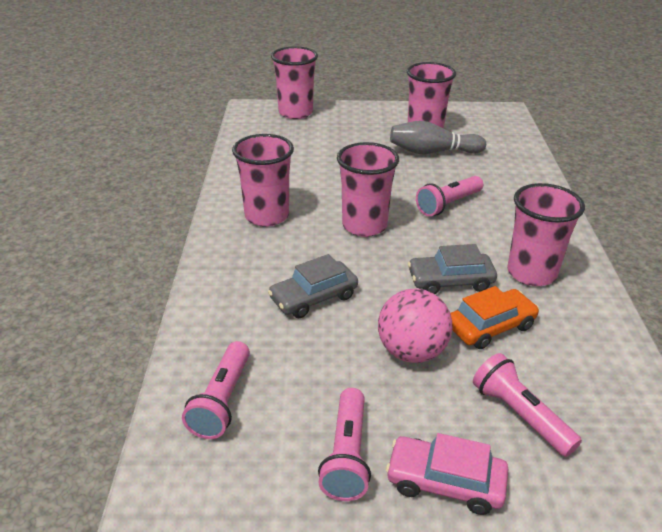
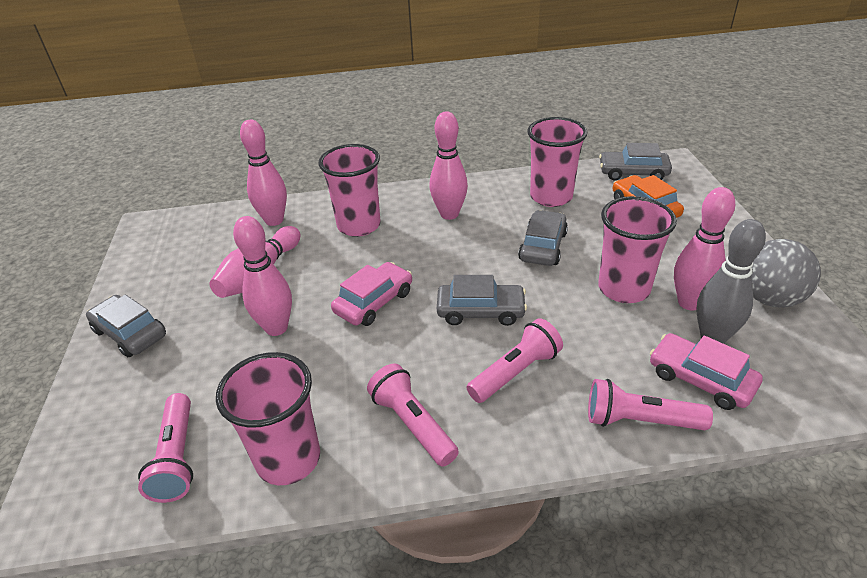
grey ball: 0 -> 1
grey car: 2 -> 4
pink ball: 1 -> 0
pink bowling pin: 0 -> 5
pink car: 1 -> 2
pink cup: 5 -> 4

